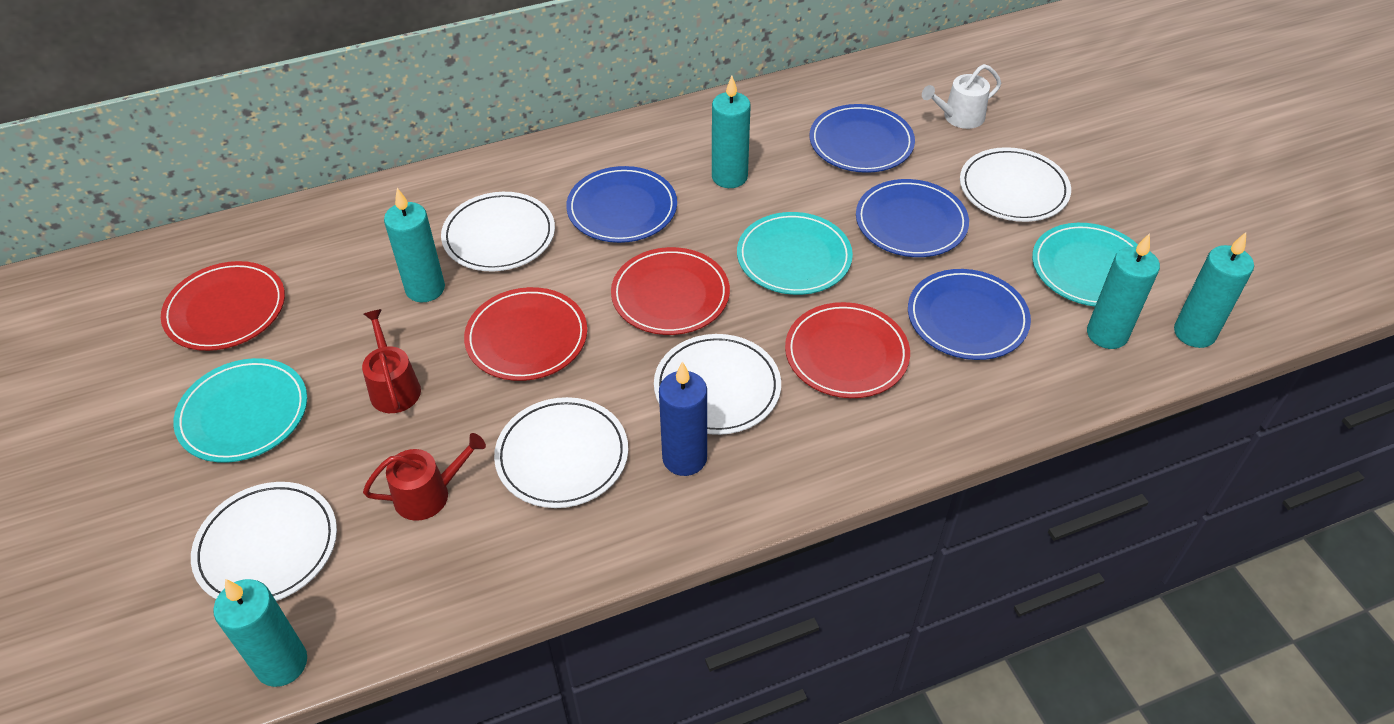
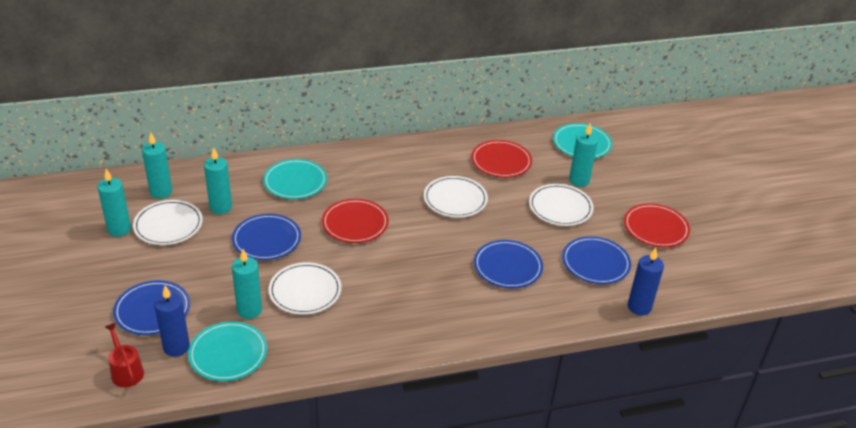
blue candle: 1 -> 2
red plate: 4 -> 3
red watering can: 2 -> 1
white plate: 5 -> 4
white watering can: 1 -> 0

